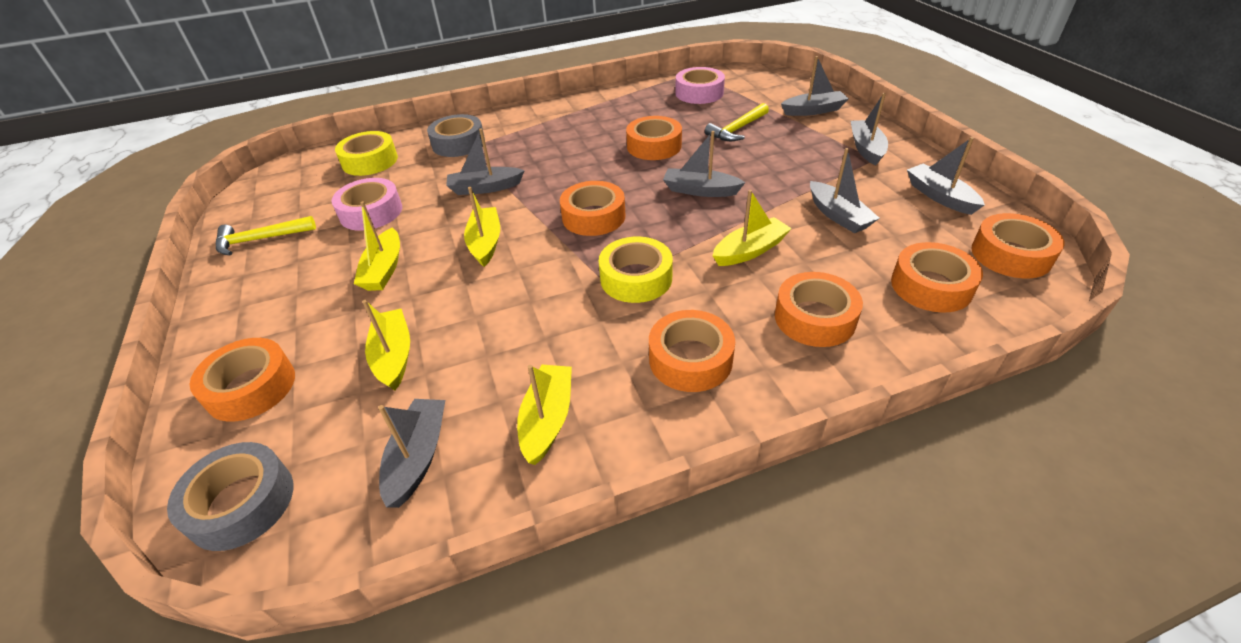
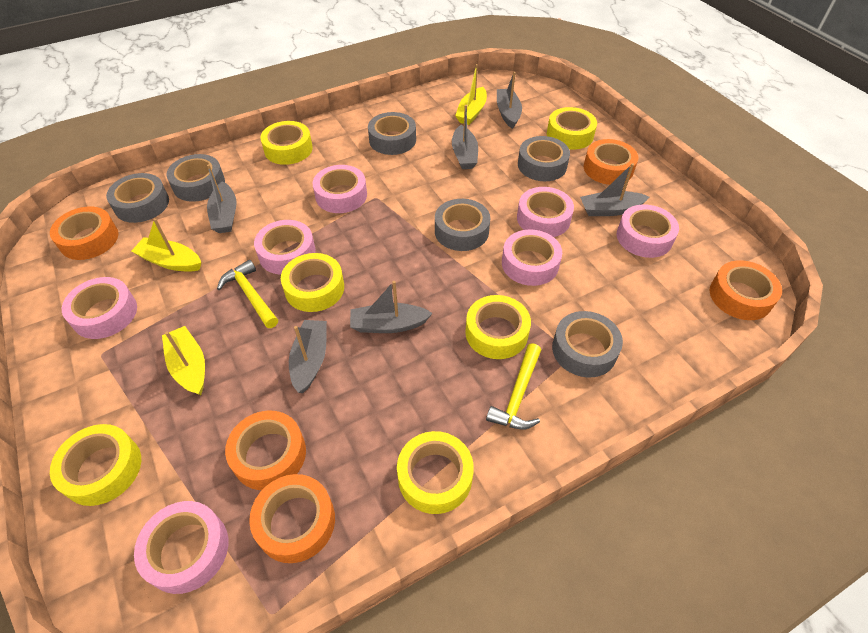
grey boat: 7 -> 6
grey tape: 2 -> 6
orange tape: 7 -> 5
pink tape: 2 -> 7
yellow boat: 5 -> 3
yellow tape: 2 -> 6

